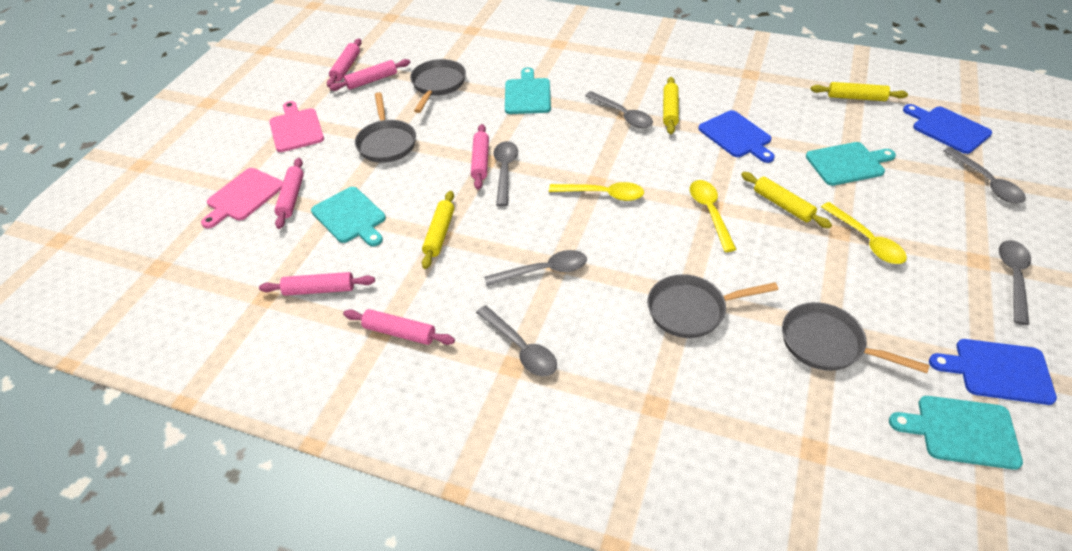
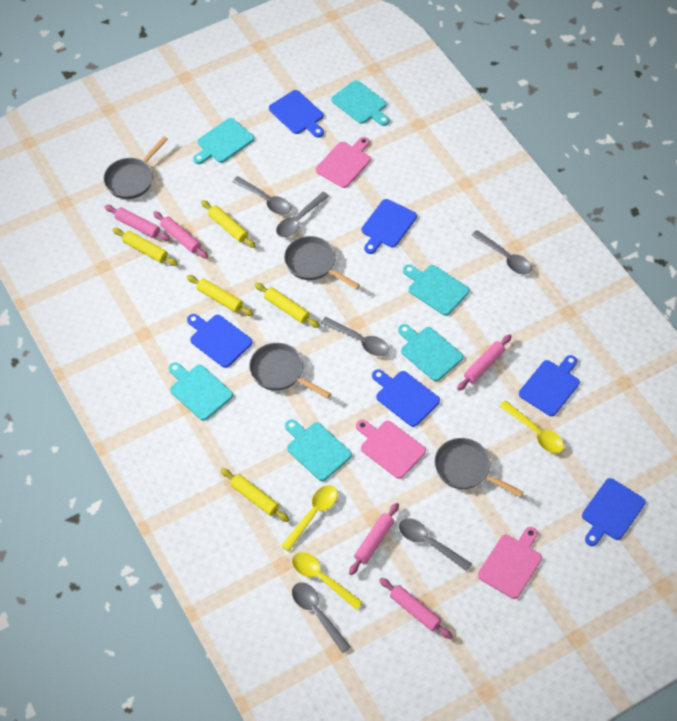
blue cutting board: 3 -> 6
pink cutting board: 2 -> 3
pink rolling pin: 6 -> 5
turquoise cutting board: 4 -> 6
yellow rolling pin: 4 -> 5

